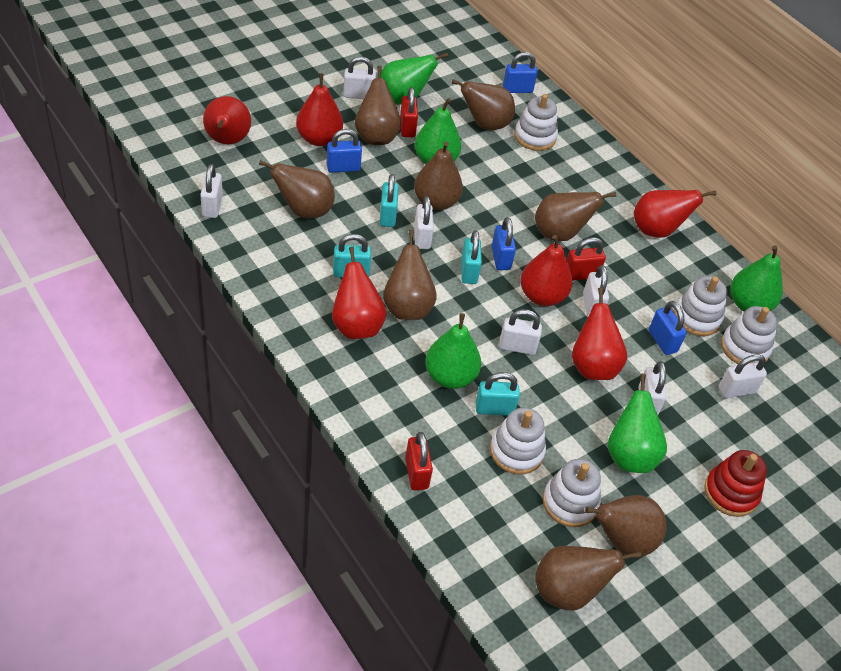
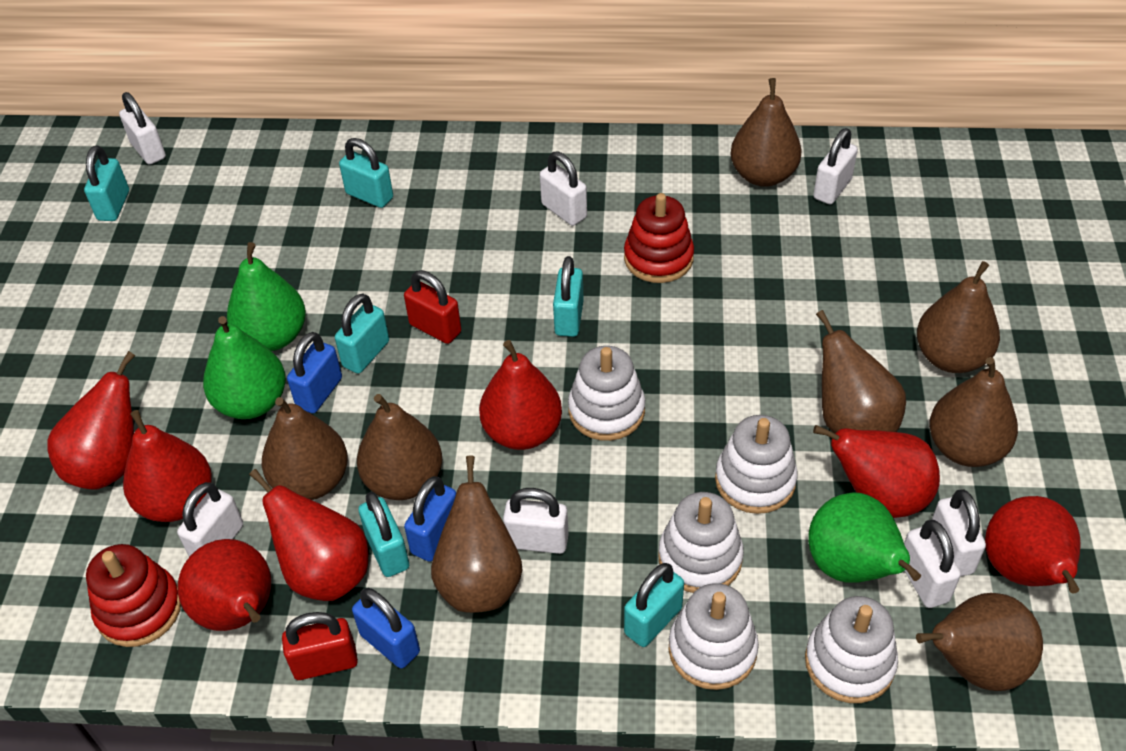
blue padlock: 4 -> 3
green pear: 5 -> 3
red padlock: 3 -> 2
red pear: 6 -> 7
red stacking toy: 1 -> 2
turquoise padlock: 4 -> 6

